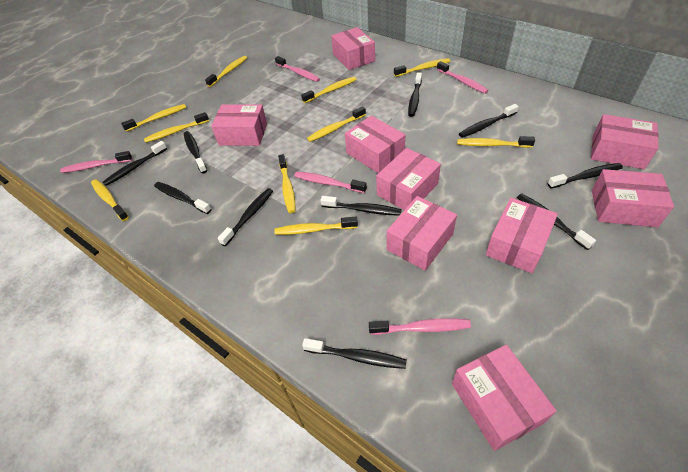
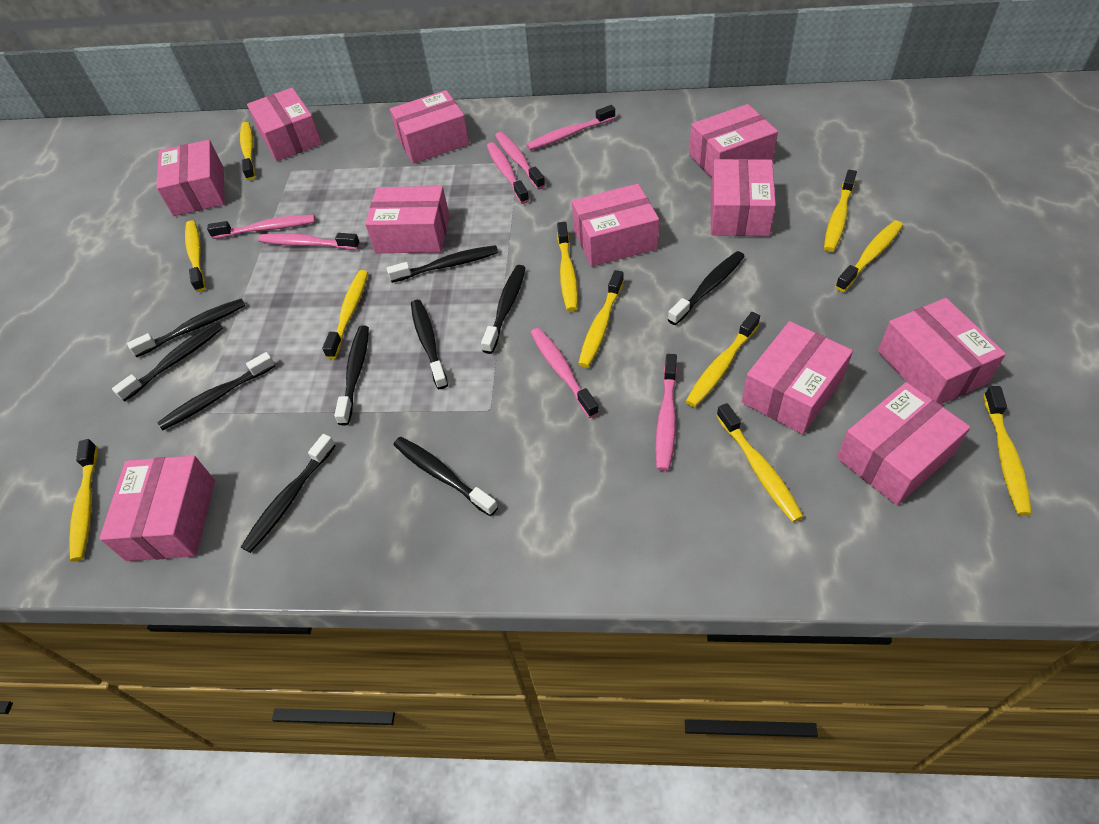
pink box: 9 -> 11
pink toothbrush: 5 -> 7
yellow toothbrush: 10 -> 11

